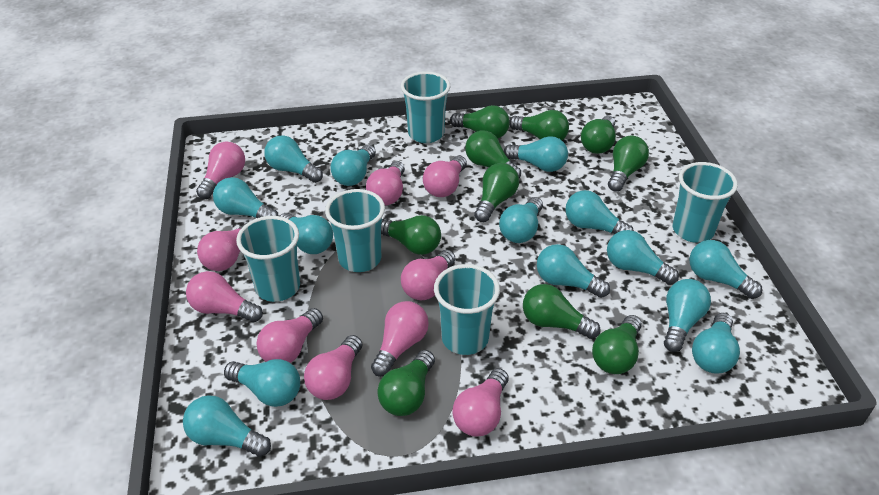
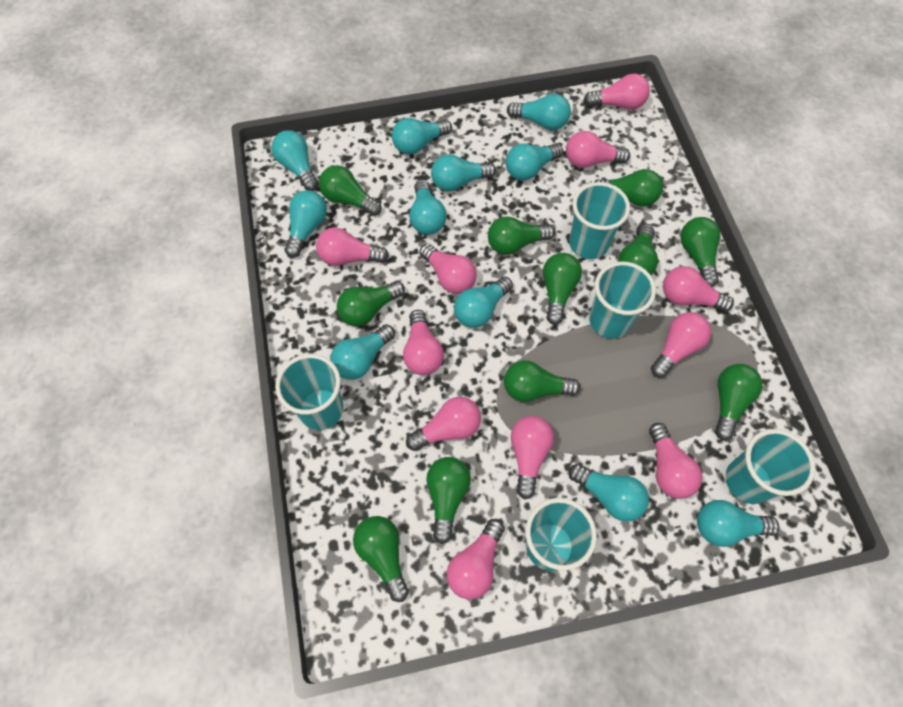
green light bulb: 10 -> 11
pink light bulb: 10 -> 11
turquoise light bulb: 14 -> 11

